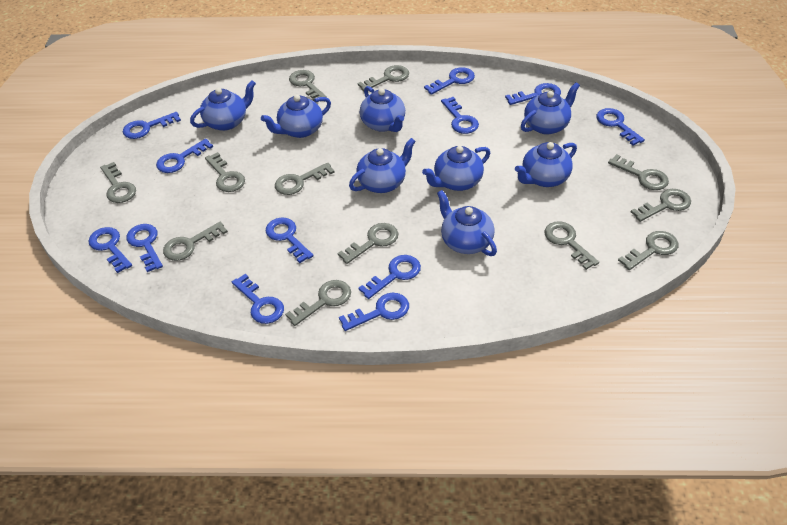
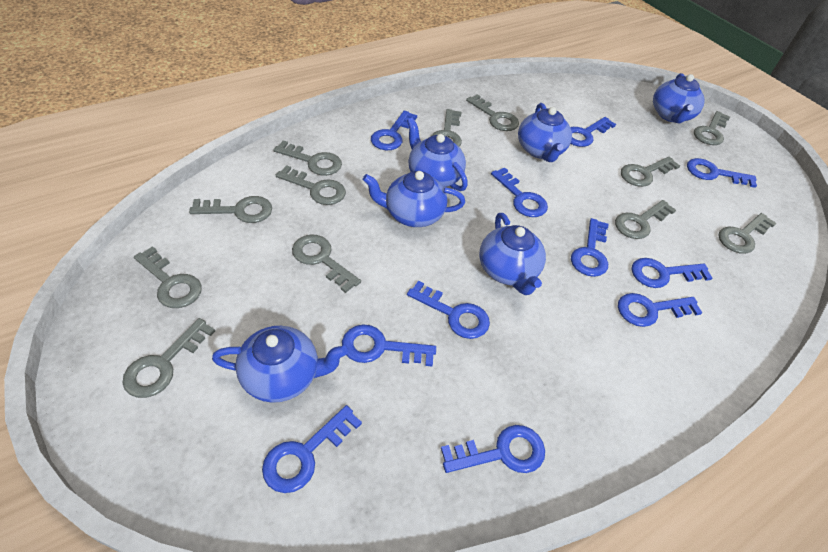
blue key: 12 -> 11
blue teapot: 8 -> 6

